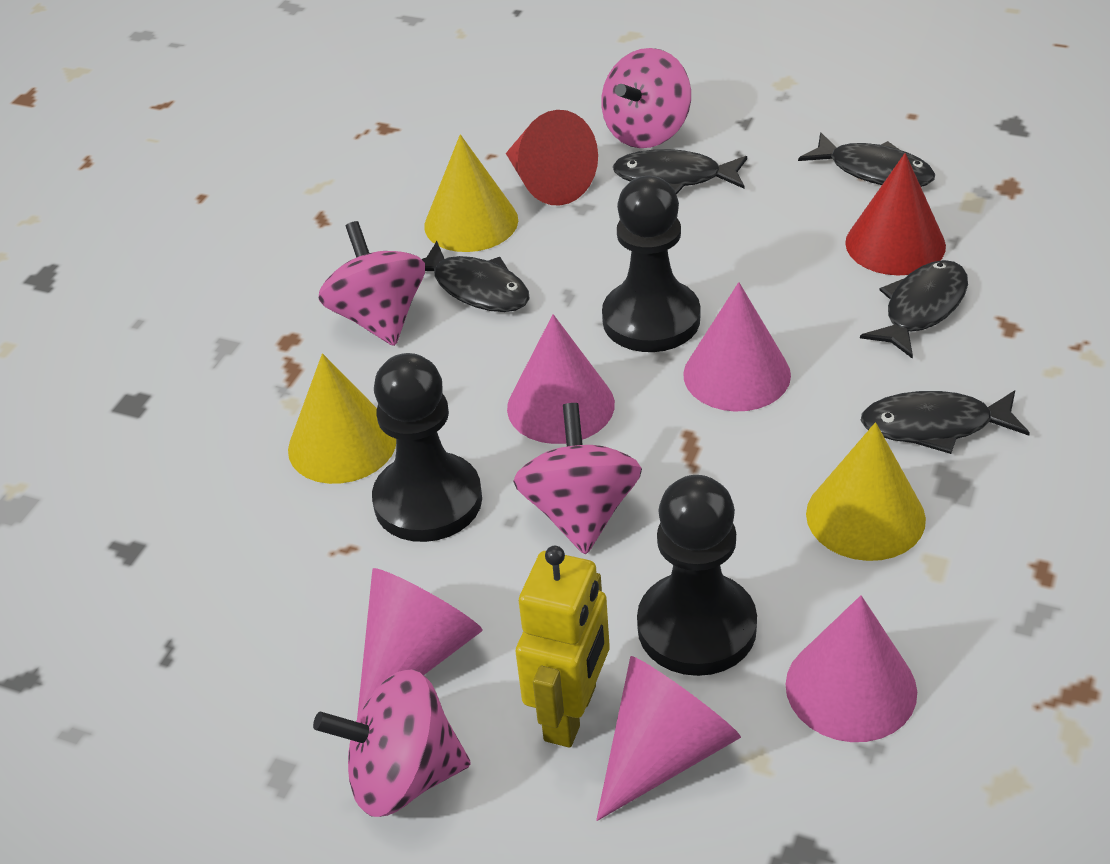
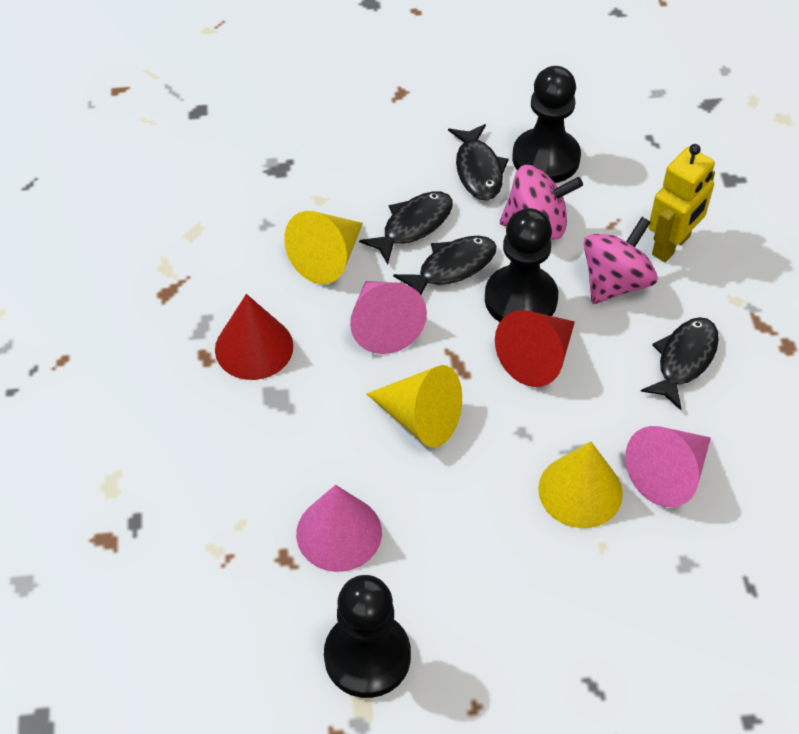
black fish: 5 -> 4
pink cone: 5 -> 3
pink spinning top: 4 -> 2

